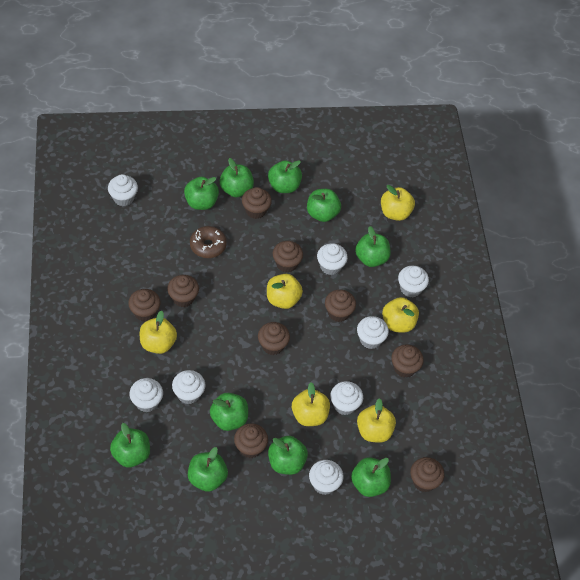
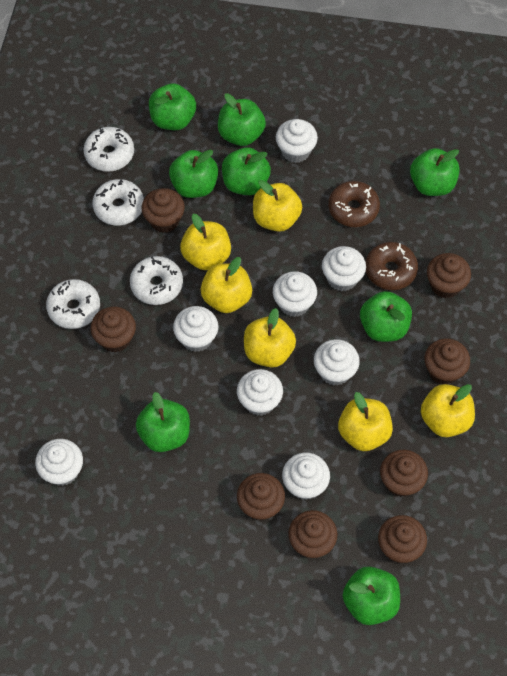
brown cupcake: 9 -> 8
brown donut: 1 -> 2
green apple: 10 -> 8
white donut: 0 -> 4

